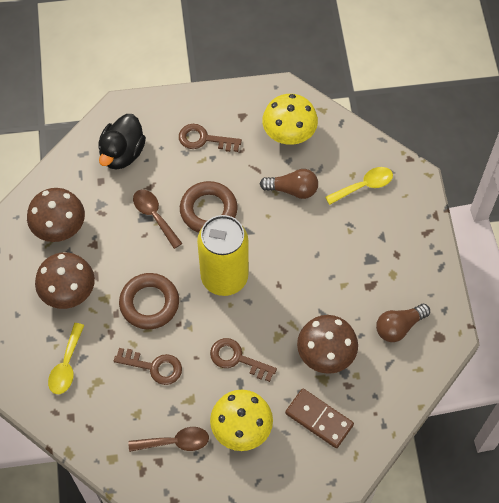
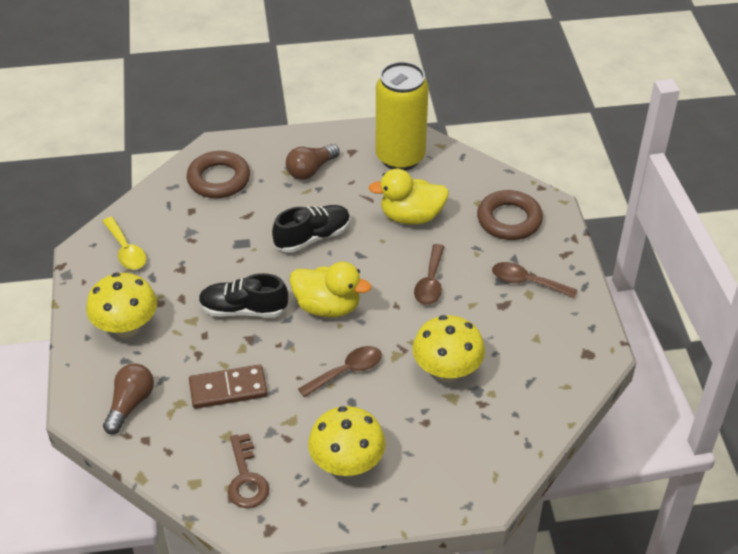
black duck: 1 -> 0
black shoe: 0 -> 2
brown key: 3 -> 1
brown mushroom: 3 -> 0
brown spoon: 2 -> 3
yellow duck: 0 -> 2
yellow mushroom: 2 -> 3
yellow spoon: 2 -> 1

